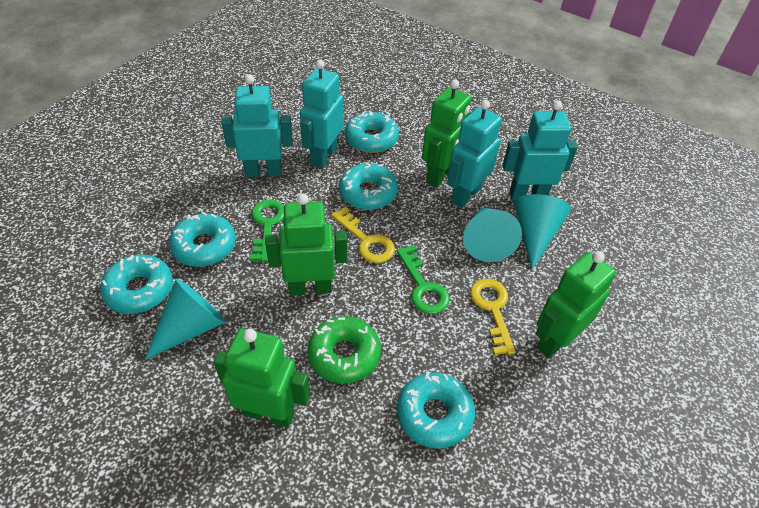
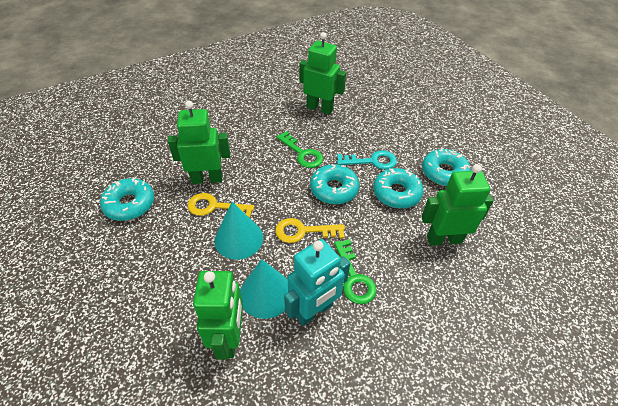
green donut: 1 -> 0
turquoise cone: 3 -> 2
turquoise donut: 5 -> 4
turquoise key: 0 -> 1
turquoise robot: 4 -> 1

